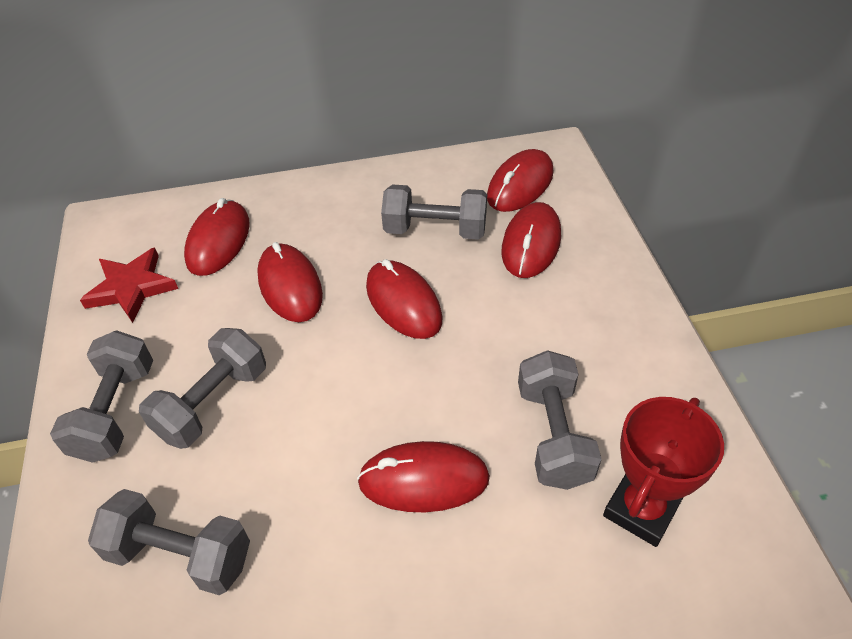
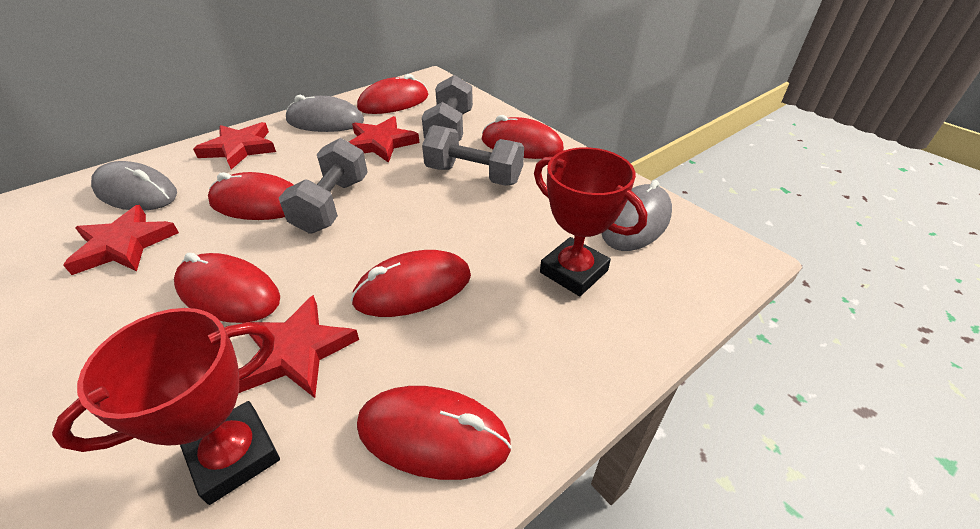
grey dumbbell: 5 -> 3
grey mouse: 0 -> 3
red star: 1 -> 4
red trophy: 1 -> 2

